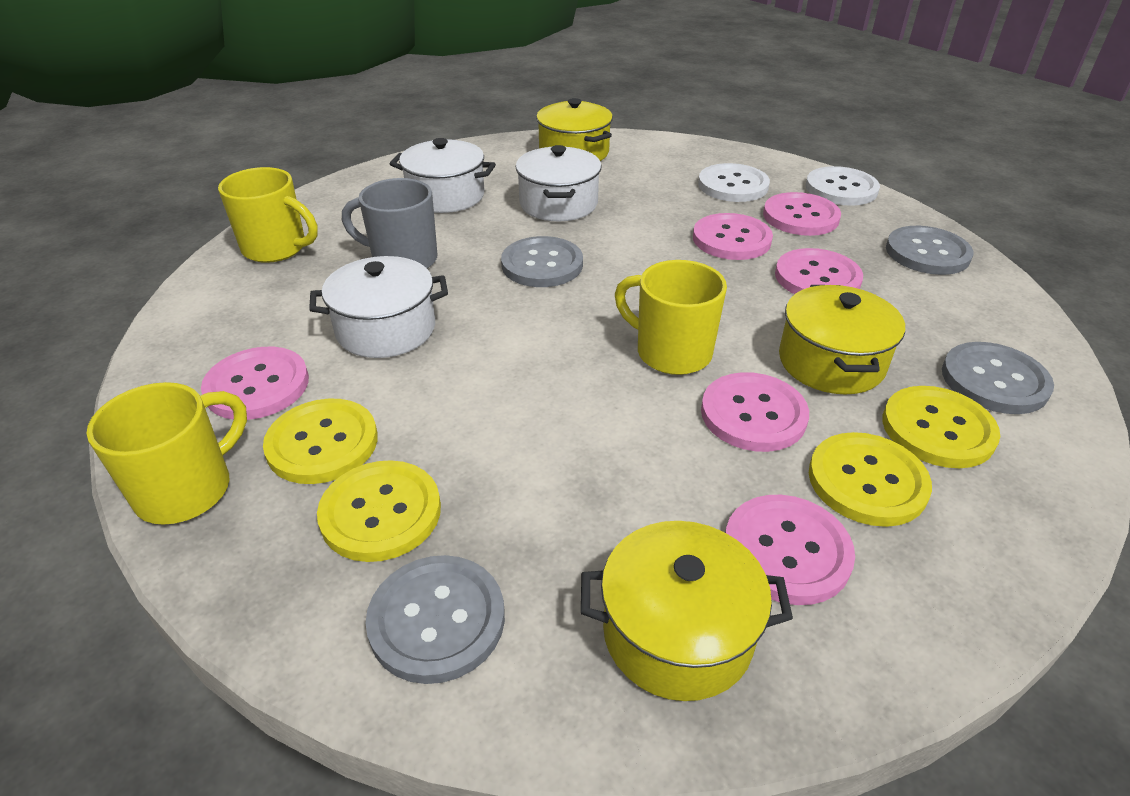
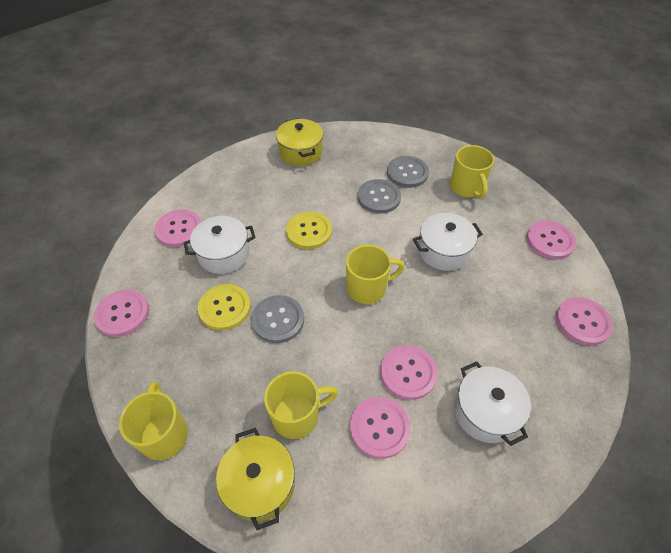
grey button: 4 -> 3
grey mug: 1 -> 0
white button: 2 -> 0
yellow button: 4 -> 2
yellow mug: 3 -> 4
yellow pot: 3 -> 2

